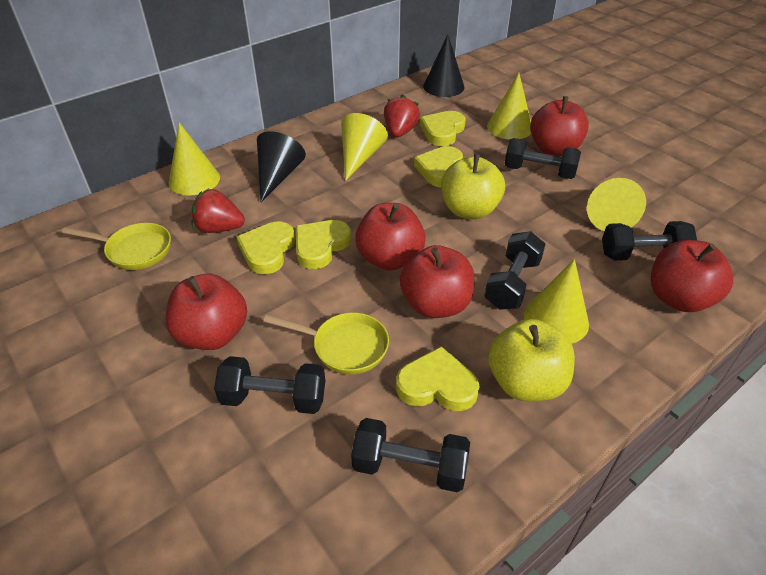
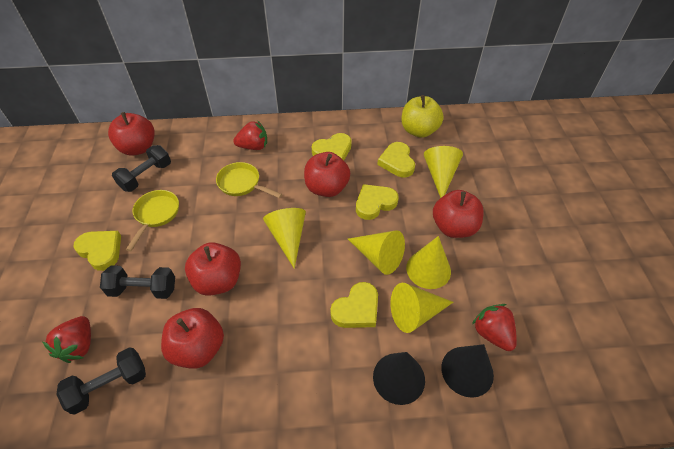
black dumbbell: 5 -> 3
red strawberry: 2 -> 3
yellow apple: 2 -> 1

